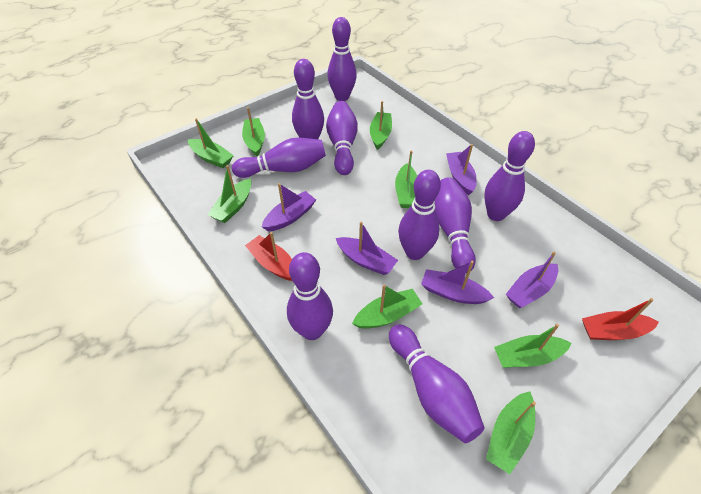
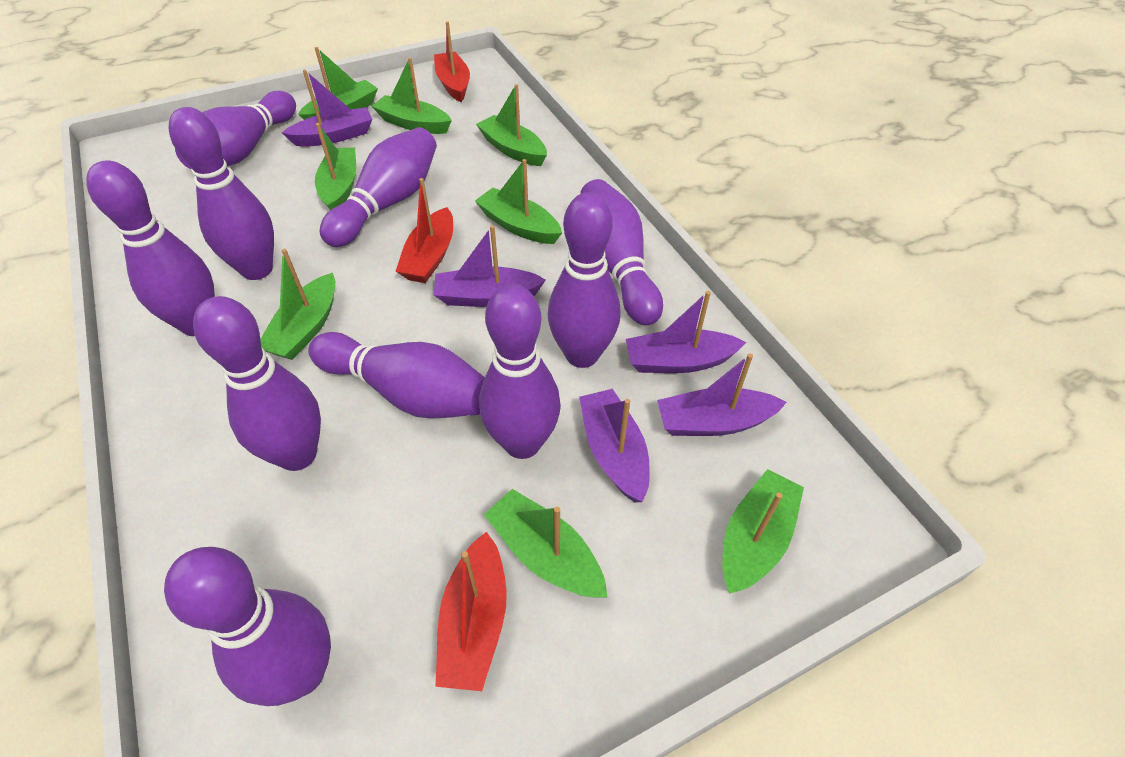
purple bowling pin: 9 -> 10
red boat: 2 -> 3

